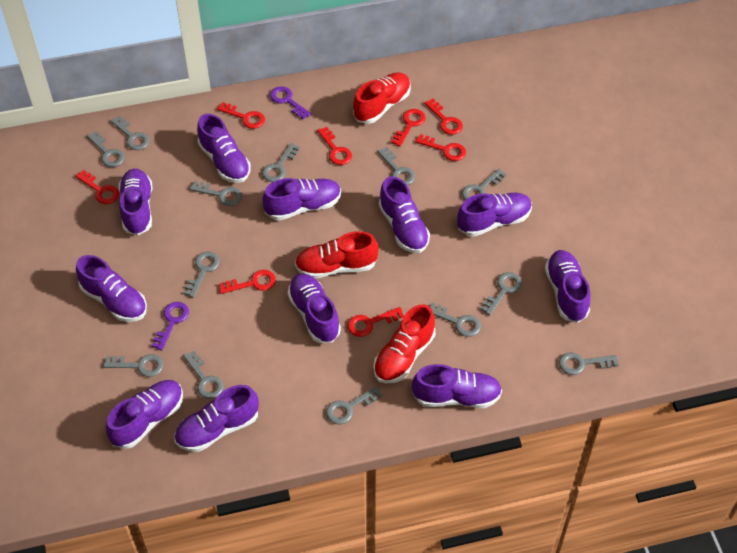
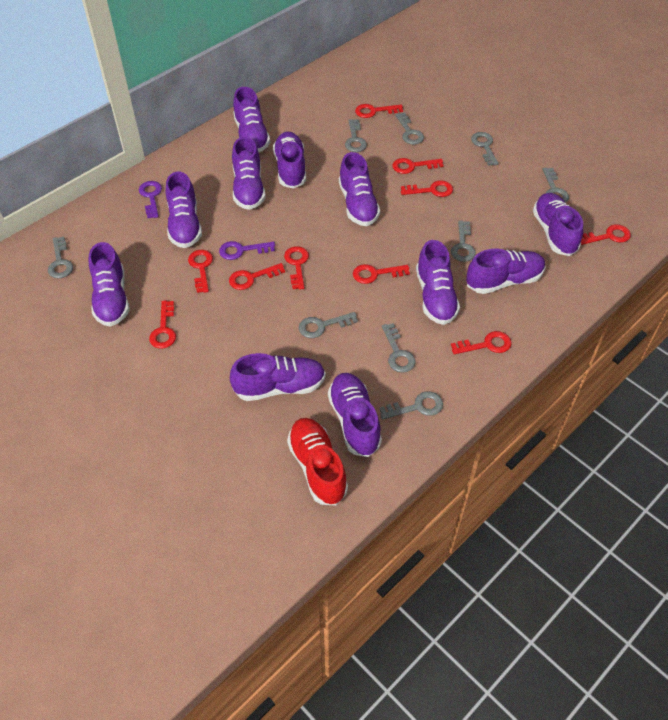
grey key: 13 -> 9
red key: 8 -> 10
red shoe: 3 -> 1

